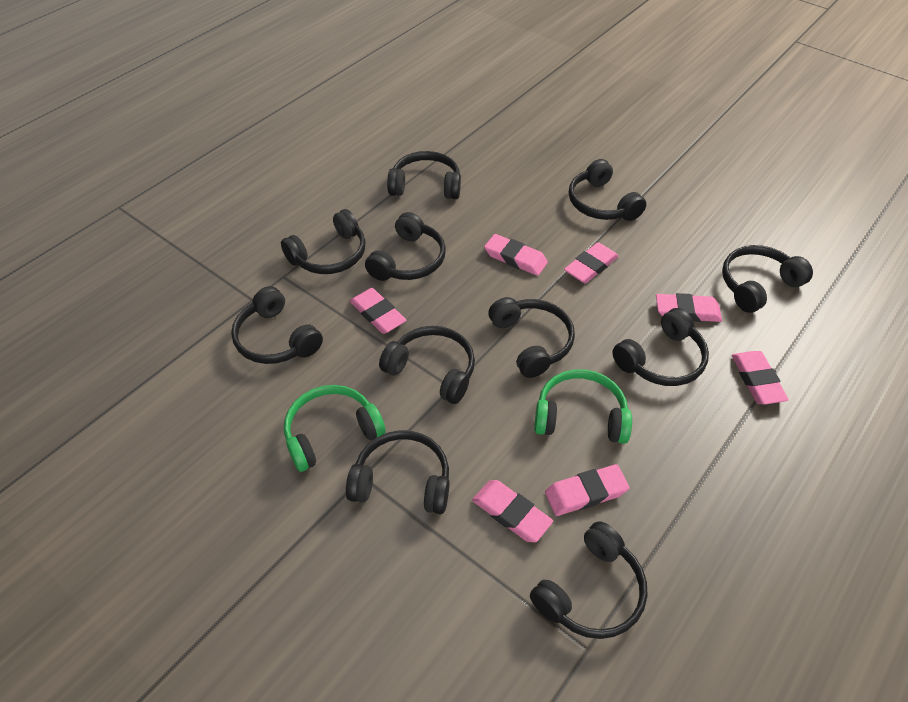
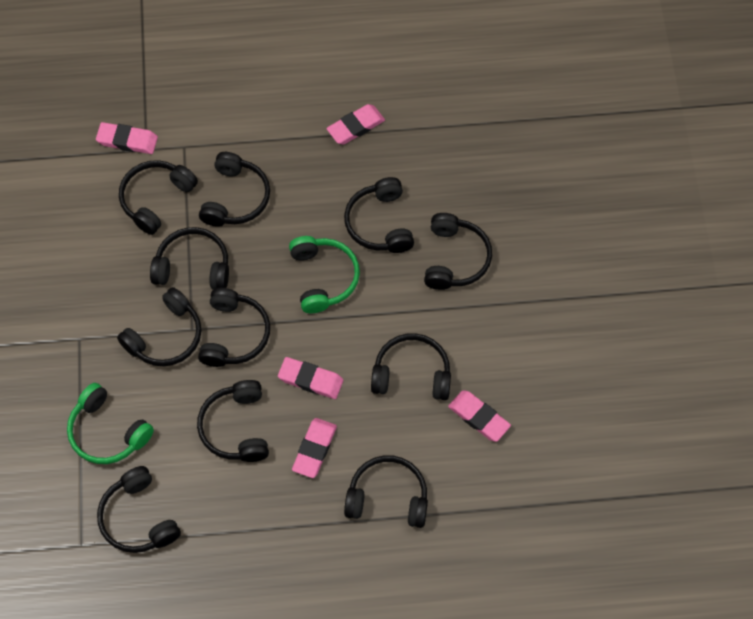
pink eraser: 7 -> 5

